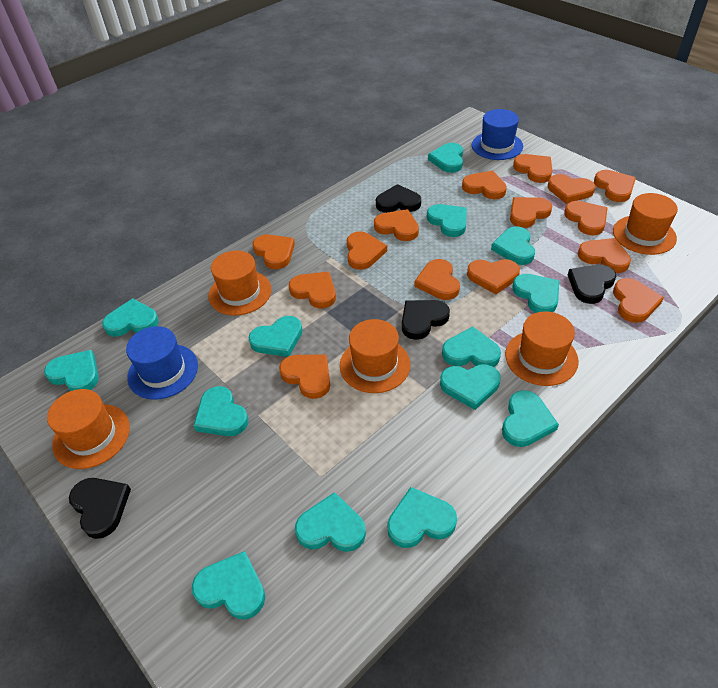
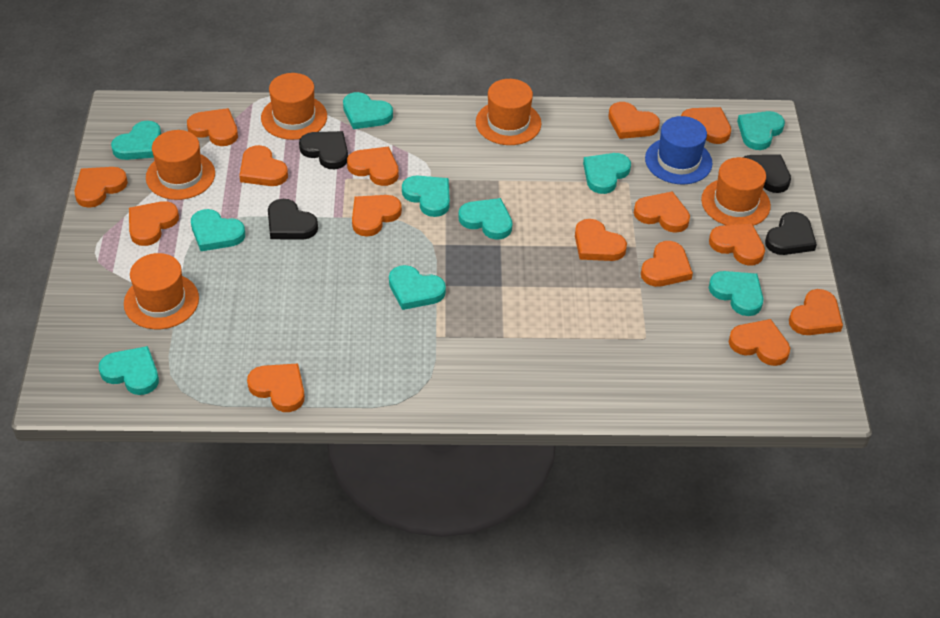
blue hat: 2 -> 1
turquoise heart: 14 -> 10

